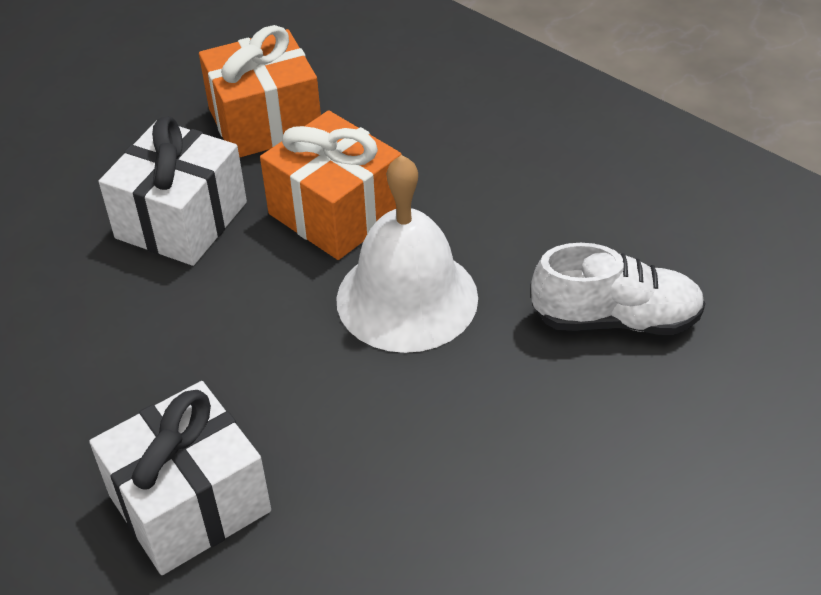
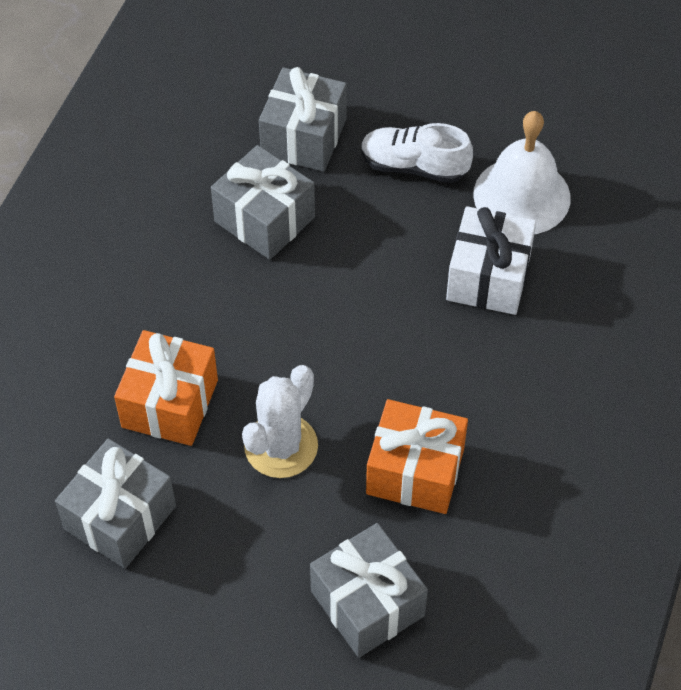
grey gift: 0 -> 4
white cactus: 0 -> 1
white gift: 2 -> 1

